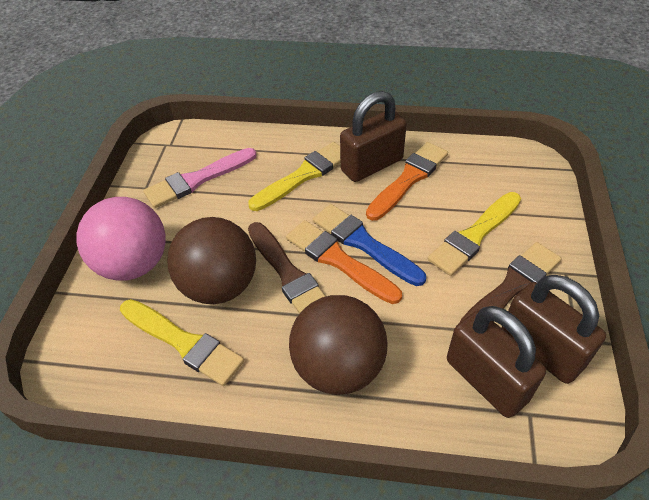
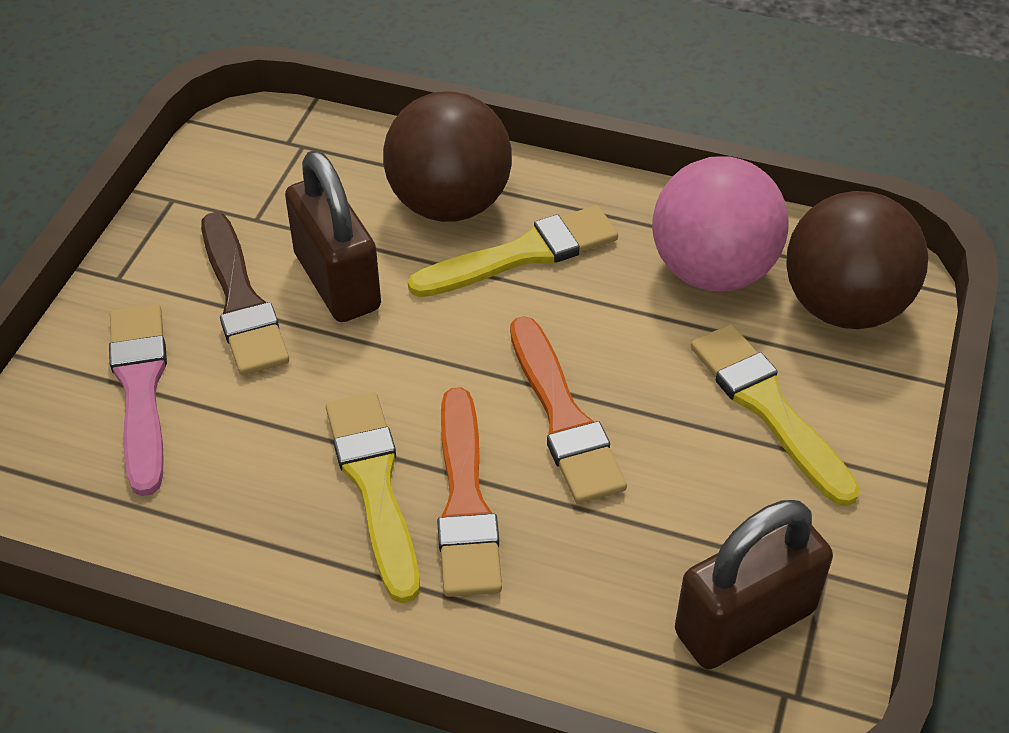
blue brush: 1 -> 0
brown brush: 2 -> 1
brown padlock: 3 -> 2

